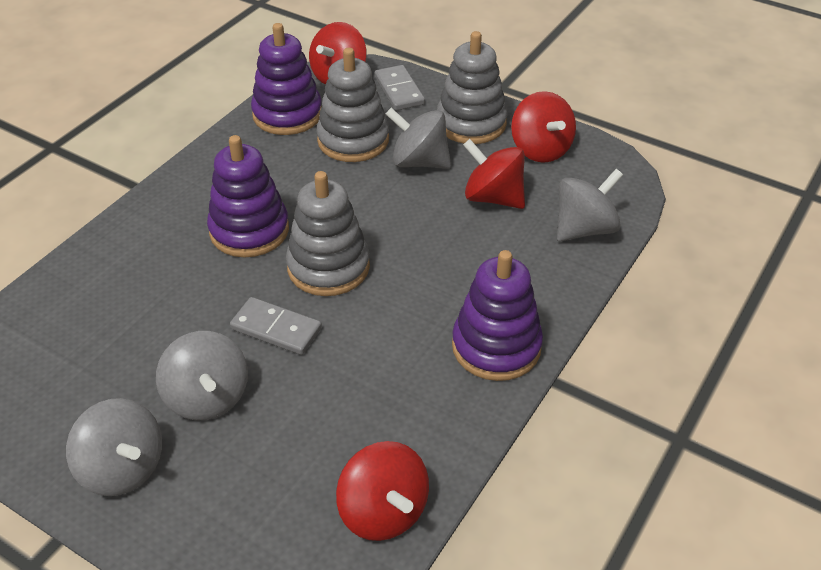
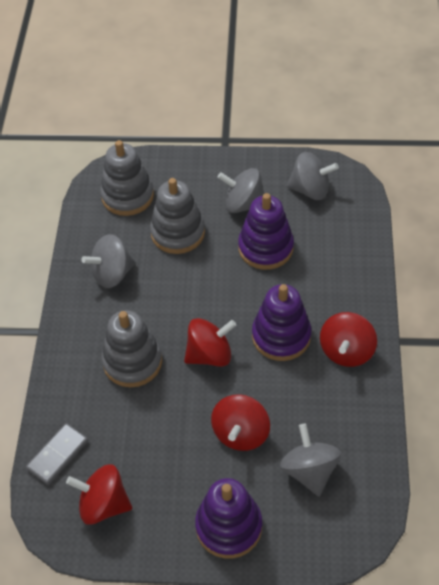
grey domino: 2 -> 1

